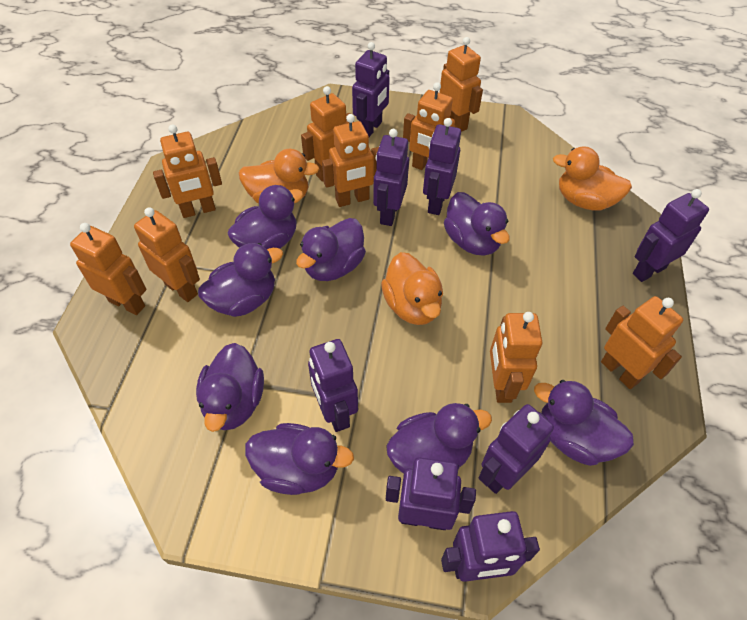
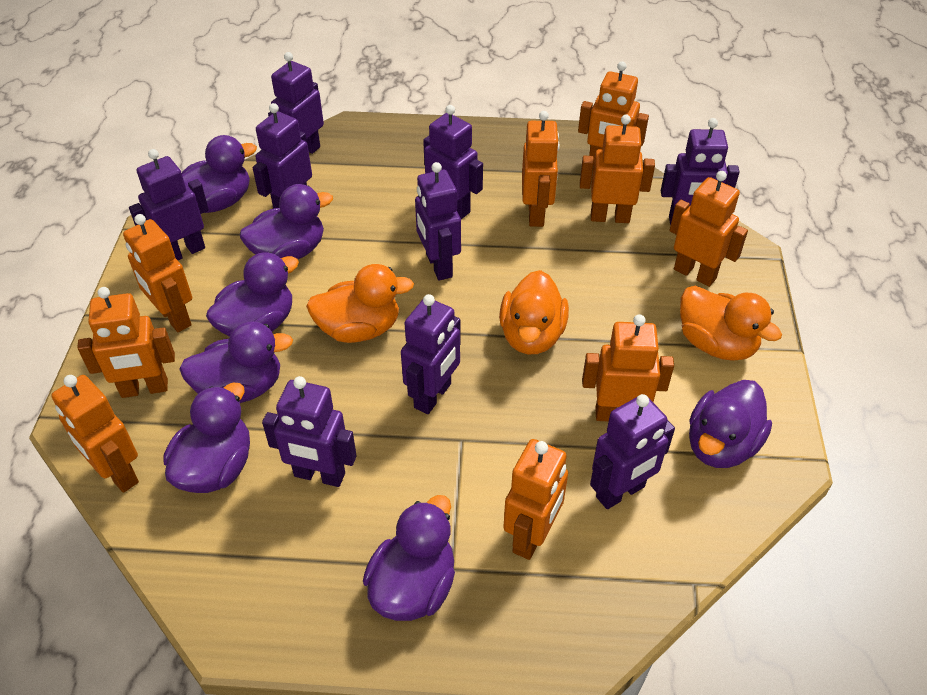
purple duck: 8 -> 7
purple robot: 8 -> 9

